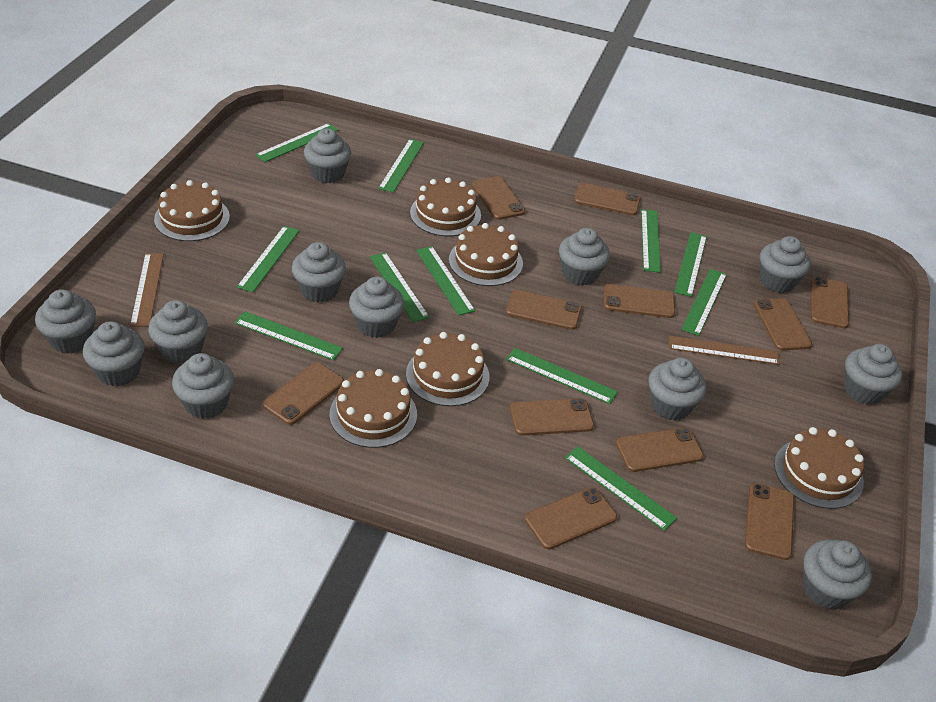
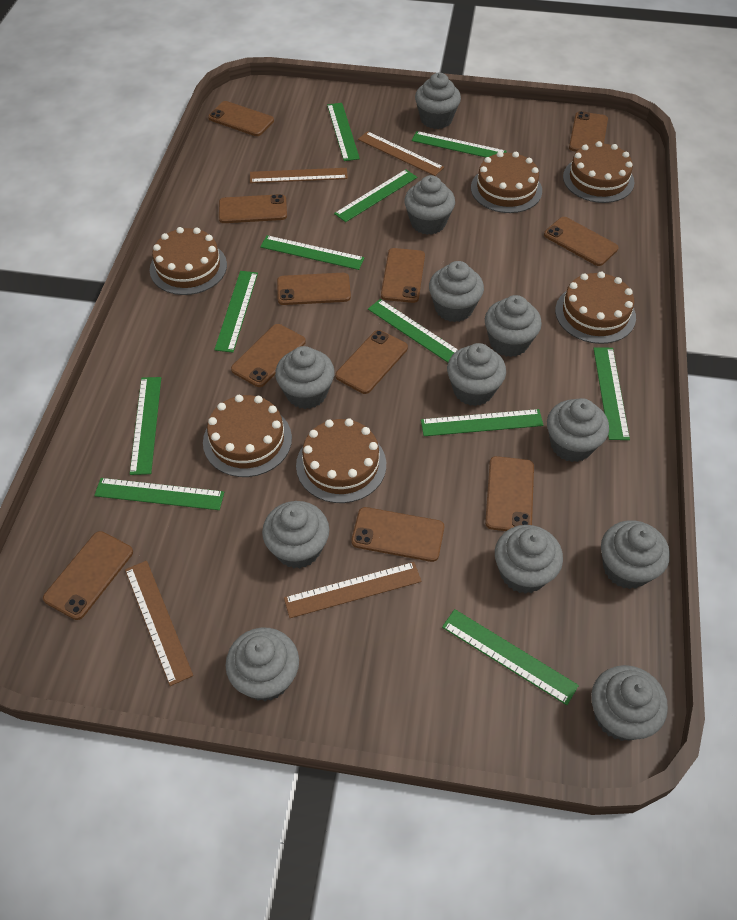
brown ruler: 2 -> 4

